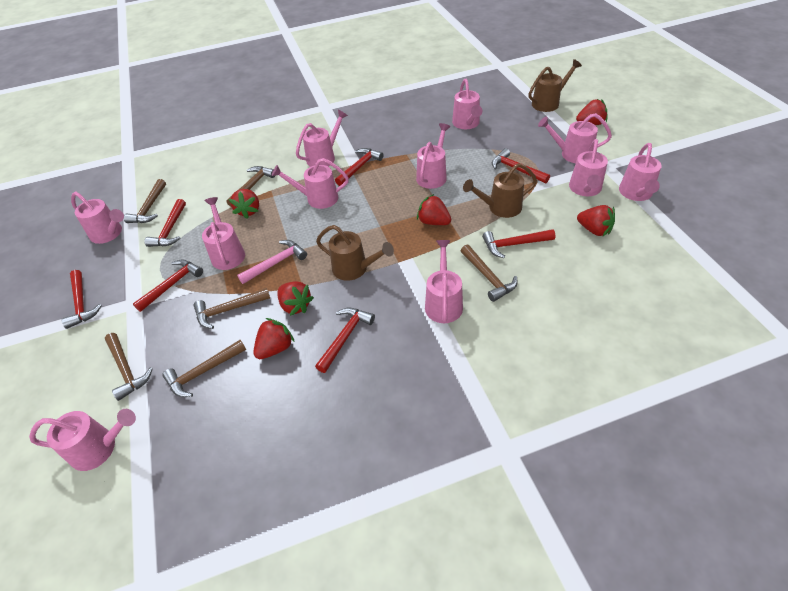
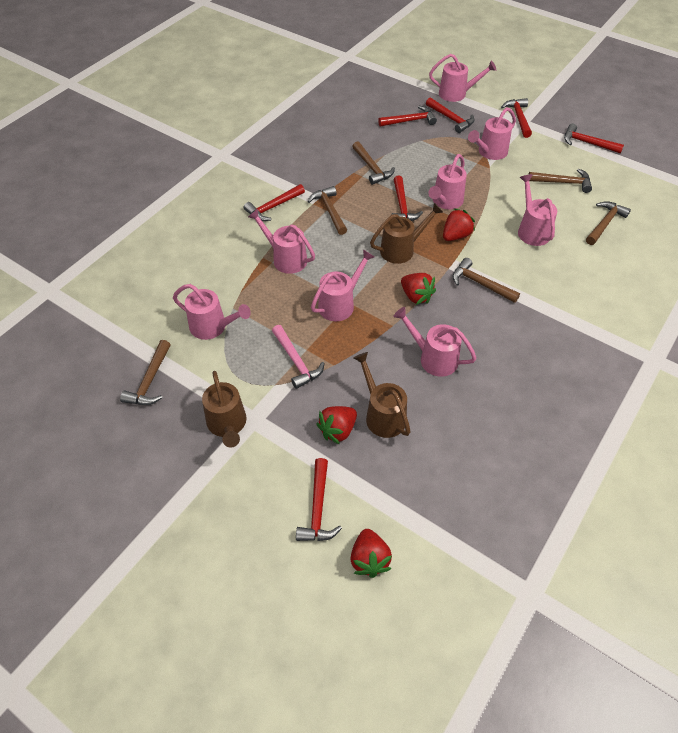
pink watering can: 11 -> 8
red strawberry: 6 -> 4

